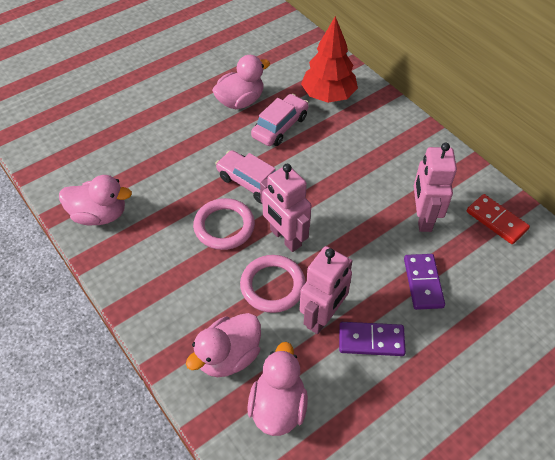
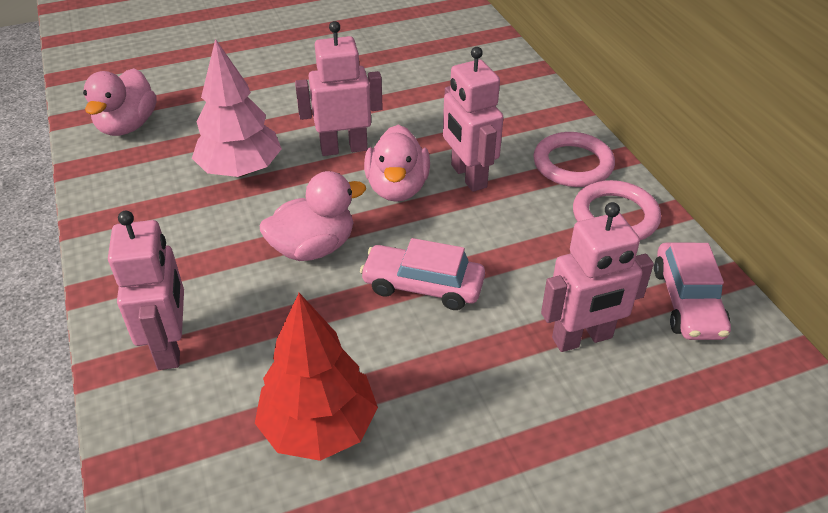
pink duck: 4 -> 3
pink robot: 3 -> 4
pink tree: 0 -> 1
purple domino: 2 -> 0
red domino: 1 -> 0

